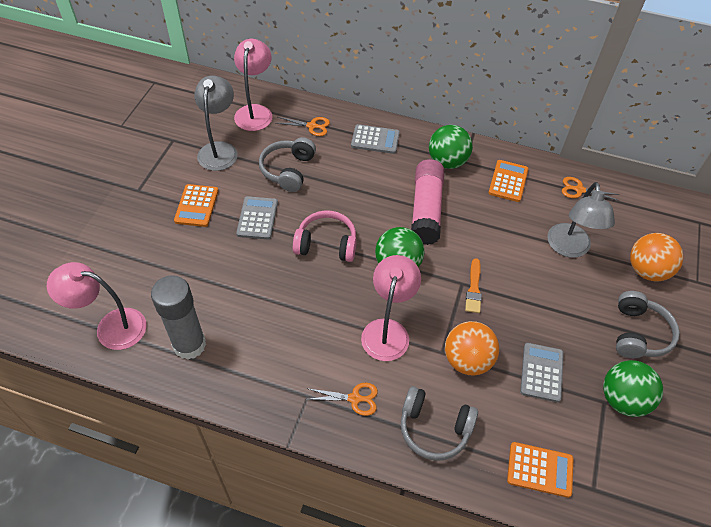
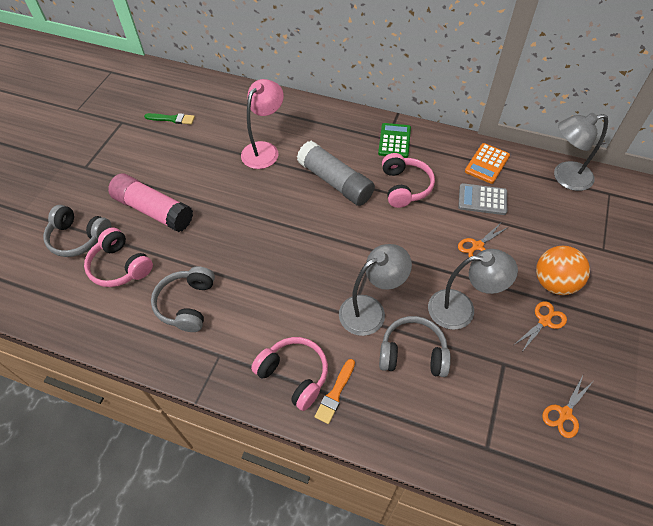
green ball: 3 -> 0
green brush: 0 -> 1
green calculator: 0 -> 1
grey calculator: 3 -> 1
grey lamp: 2 -> 3
orange ball: 2 -> 1
orange calculator: 3 -> 1
pink headphones: 1 -> 3
pink lamp: 3 -> 1

